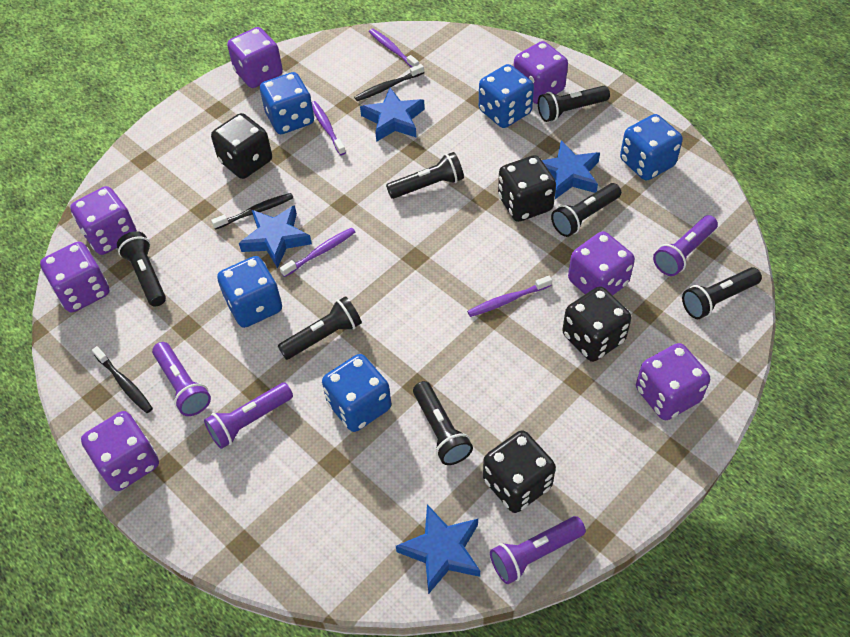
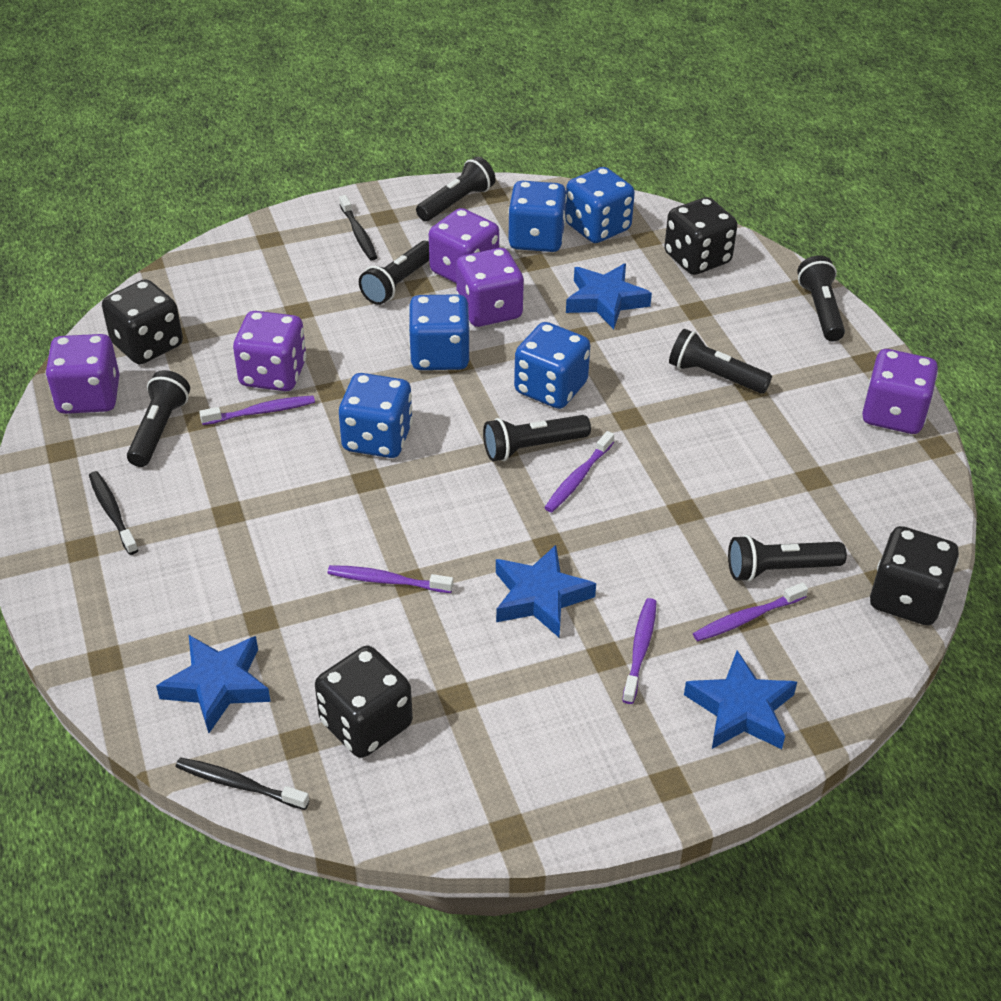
purple dice: 7 -> 5
purple flashlight: 4 -> 0
purple toothbrush: 4 -> 5

